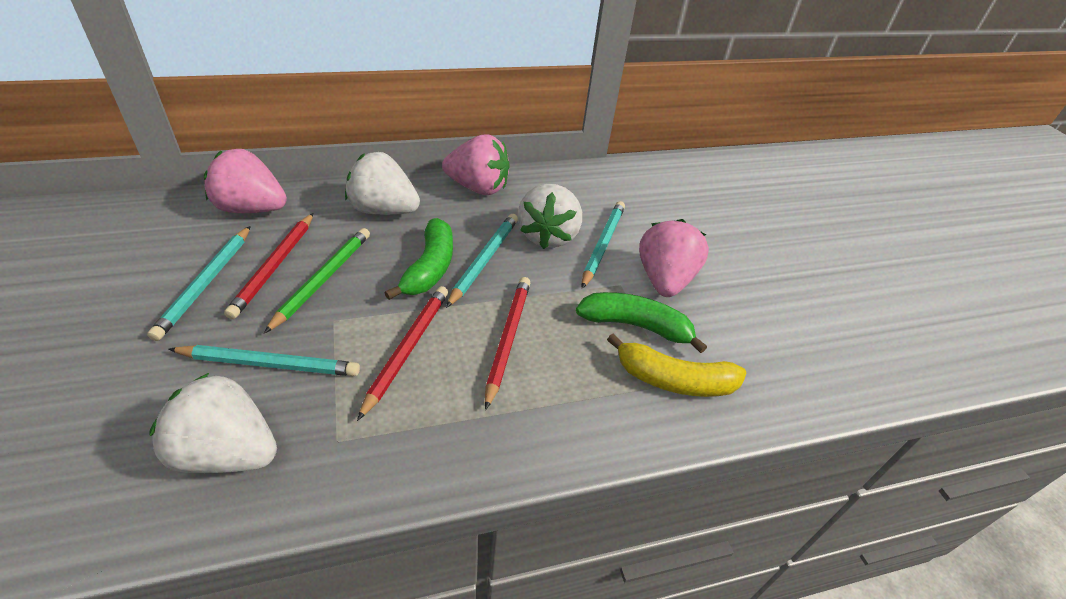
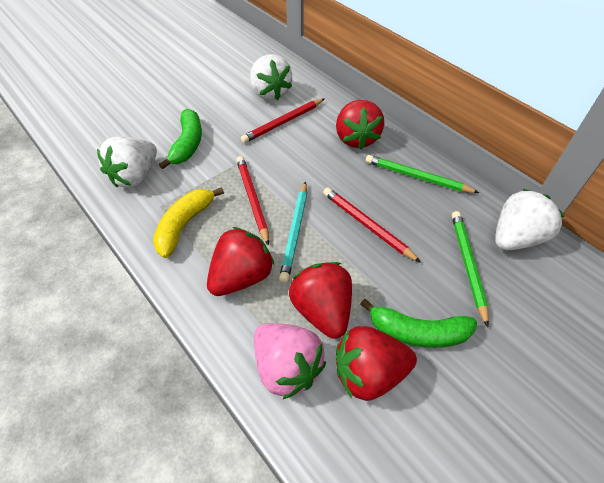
green pencil: 1 -> 2
pink strawberry: 3 -> 1
red strawberry: 0 -> 4
turquoise pencil: 4 -> 1

